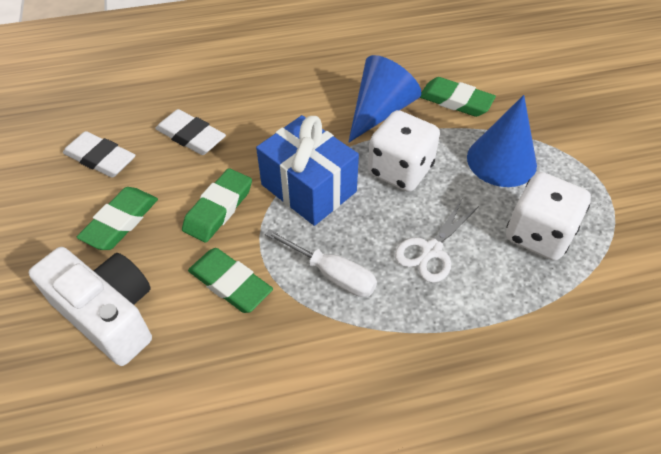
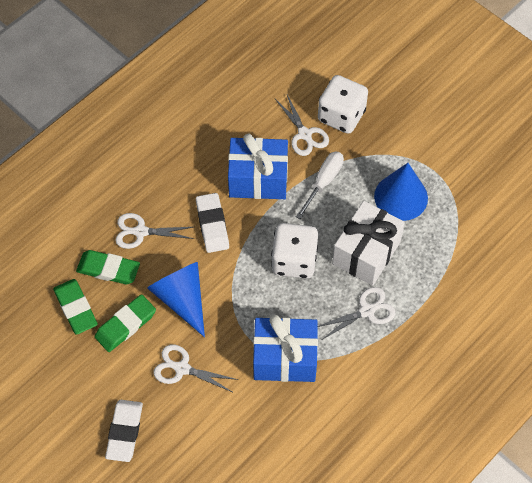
blue gift: 1 -> 2
green eraser: 4 -> 3
white camera: 1 -> 0
white gift: 0 -> 1
white scissors: 1 -> 4

